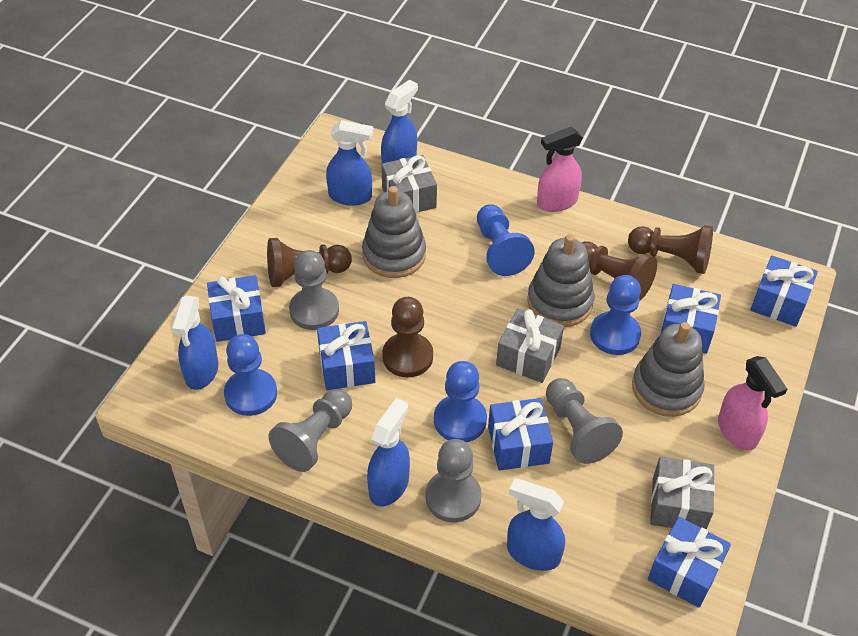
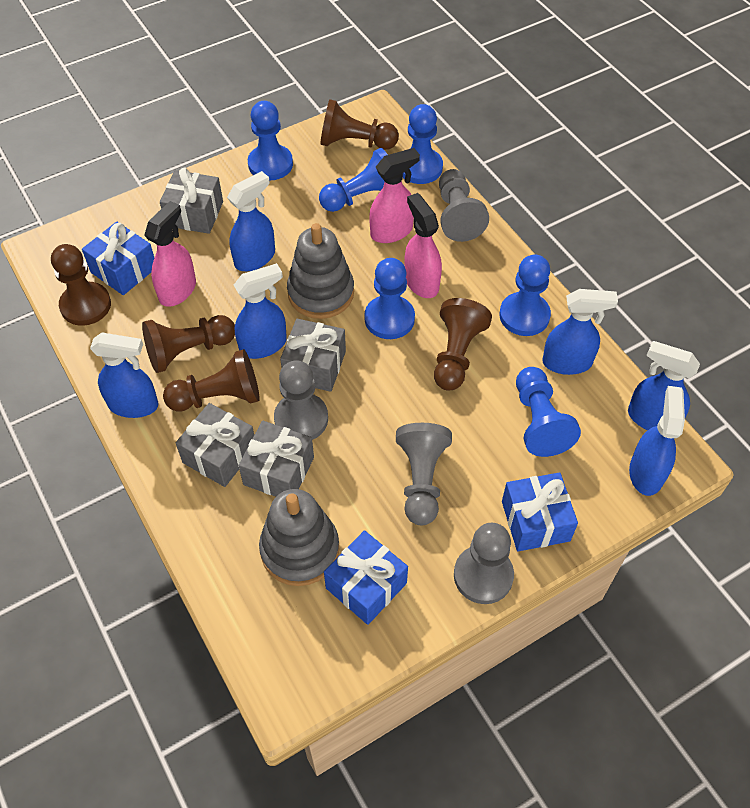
blue gift: 6 -> 3
blue pawn: 4 -> 6
blue spray bottle: 5 -> 6
brown pawn: 4 -> 5
grey gift: 3 -> 4
grey stacking toy: 3 -> 2
pink spray bottle: 2 -> 3

